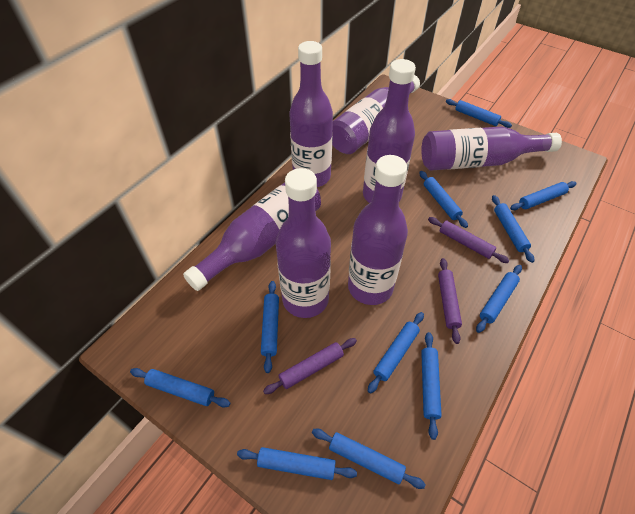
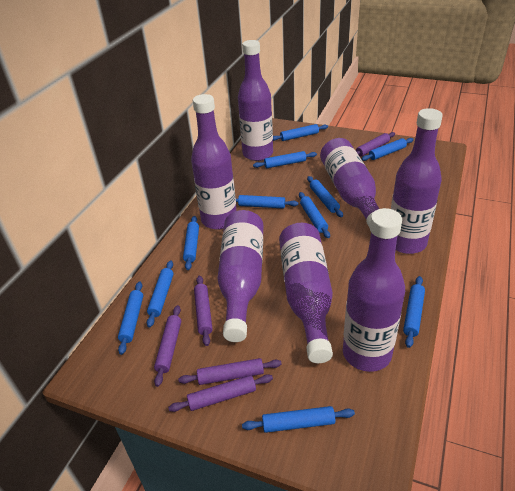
purple rolling pin: 3 -> 5

